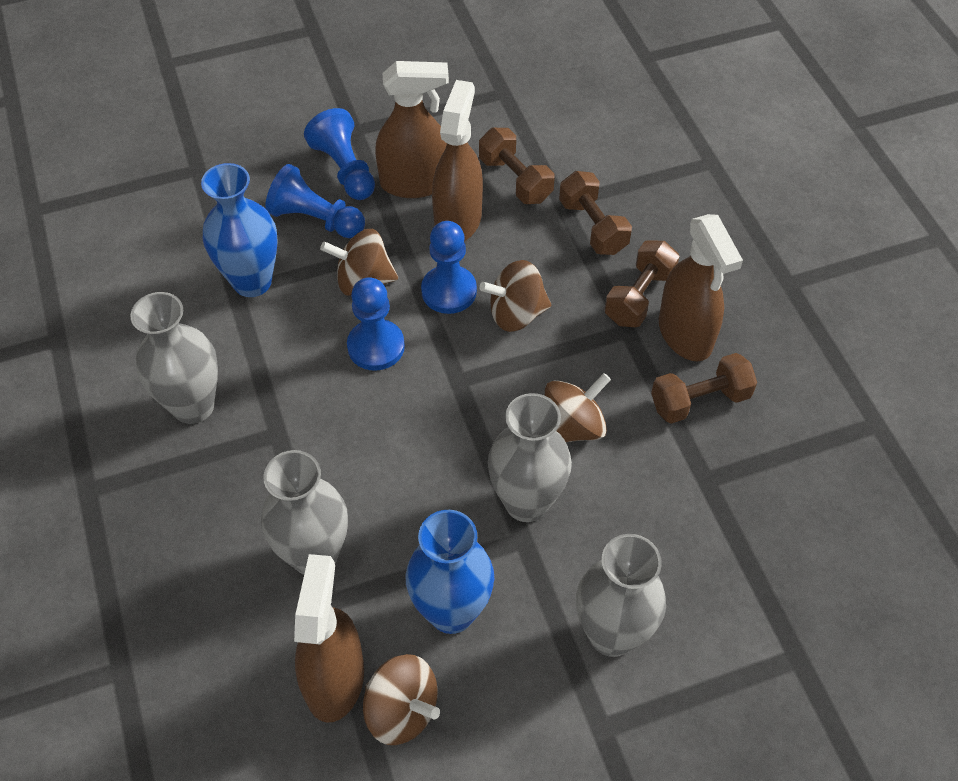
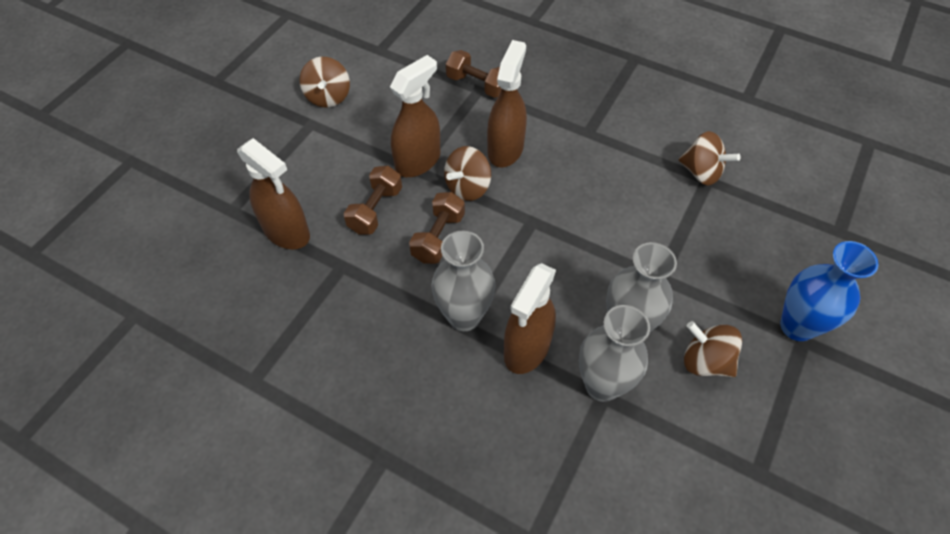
blue pawn: 4 -> 0
blue vase: 2 -> 1
brown dumbbell: 4 -> 3
grey vase: 4 -> 3

